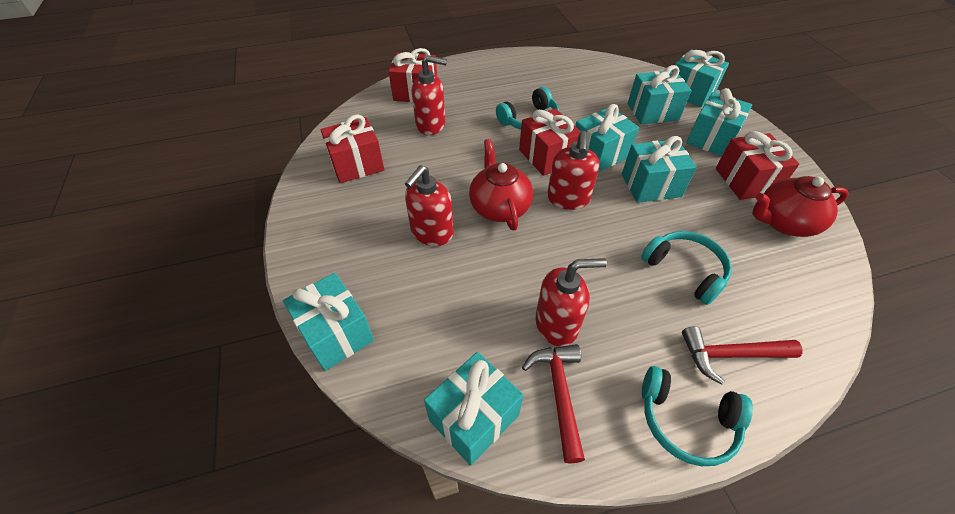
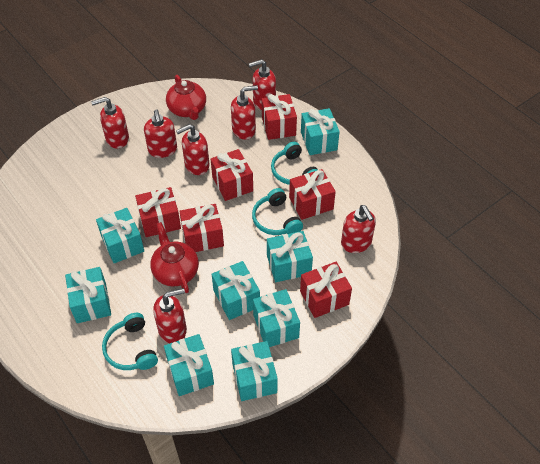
red gift: 4 -> 6
red hammer: 2 -> 0
red soap dispenser: 4 -> 7
turquoise gift: 7 -> 8

